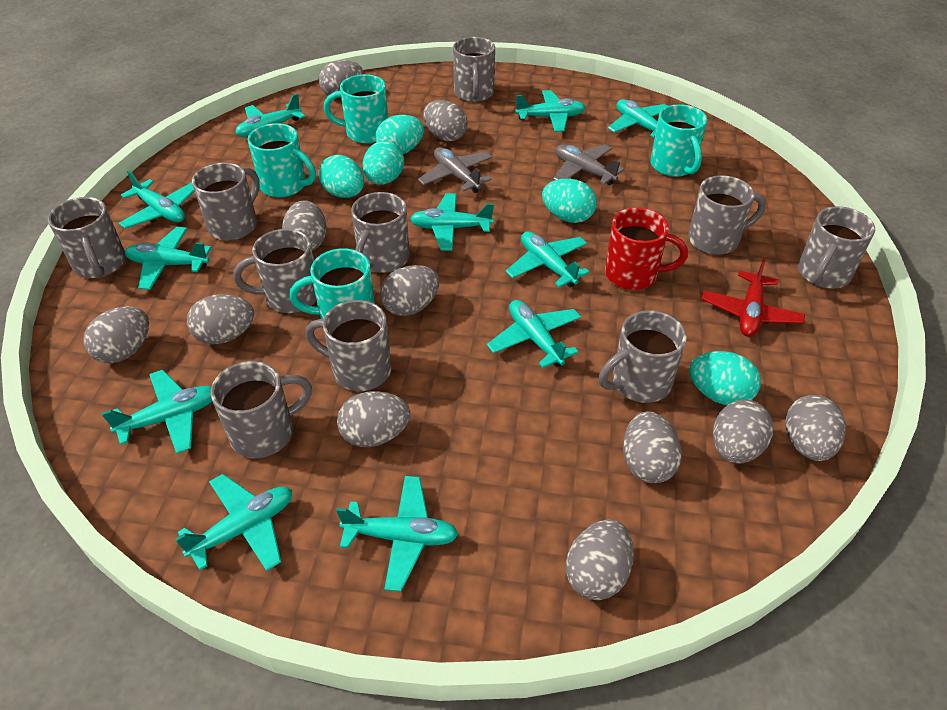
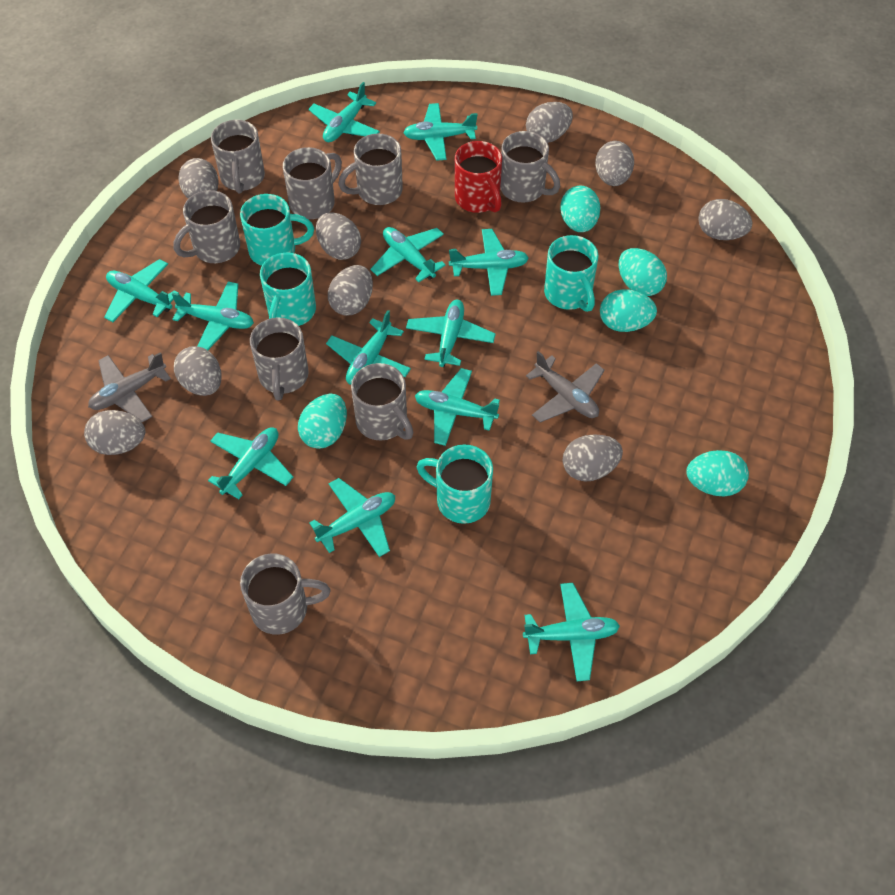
grey egg: 11 -> 9
grey mug: 10 -> 8
red plane: 1 -> 0
turquoise plane: 11 -> 12

